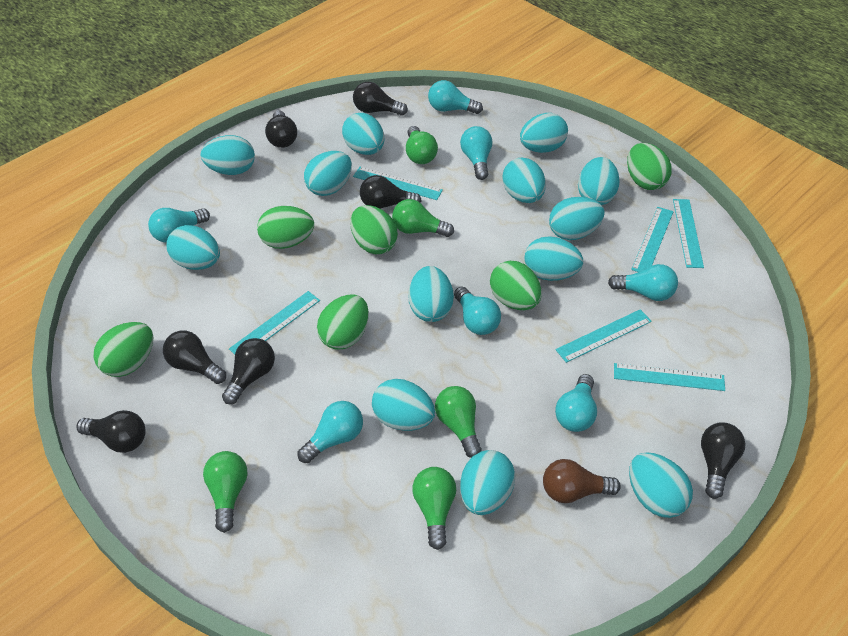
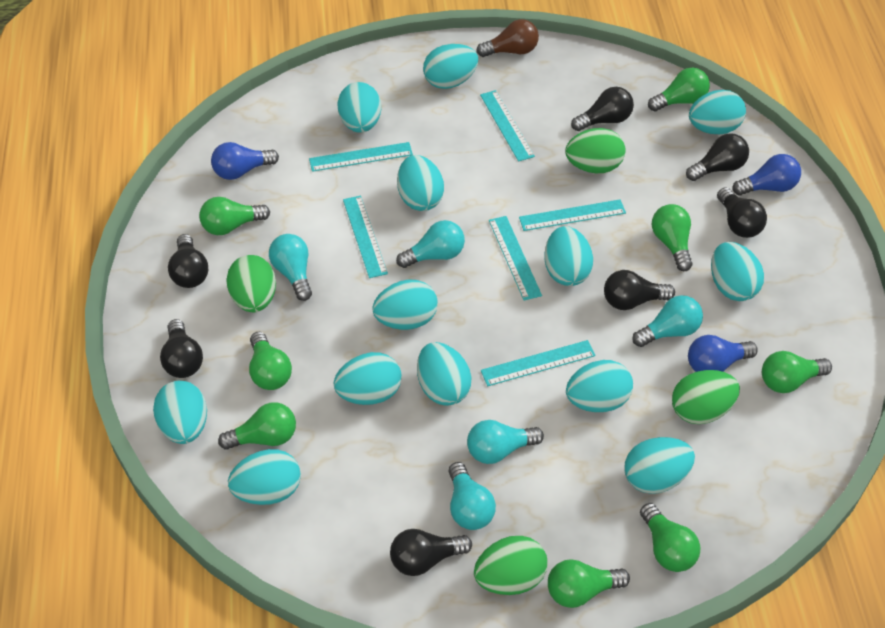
blue light bulb: 0 -> 3
green egg: 6 -> 4
green light bulb: 5 -> 8
turquoise light bulb: 7 -> 5

